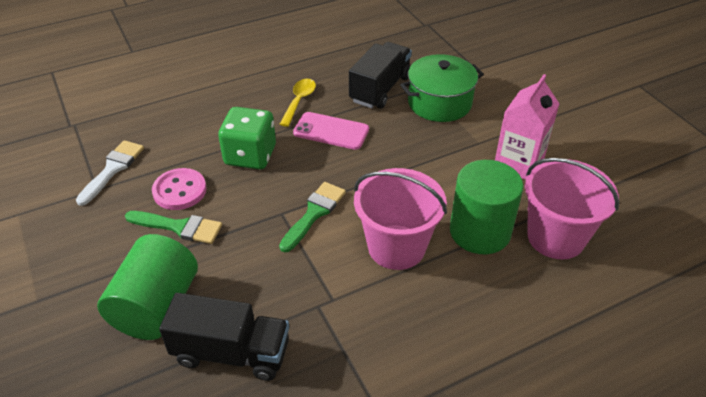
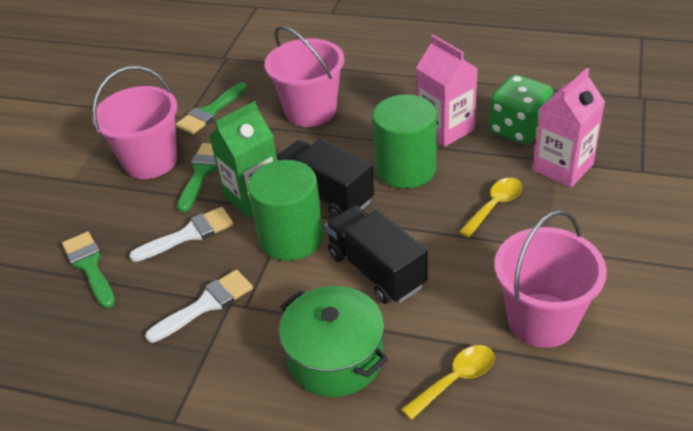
green brush: 2 -> 3
green carton: 0 -> 1
pink bucket: 2 -> 3
pink button: 1 -> 0
pink carton: 1 -> 2
pink phone: 1 -> 0
white brush: 1 -> 2
yellow spoon: 1 -> 2

